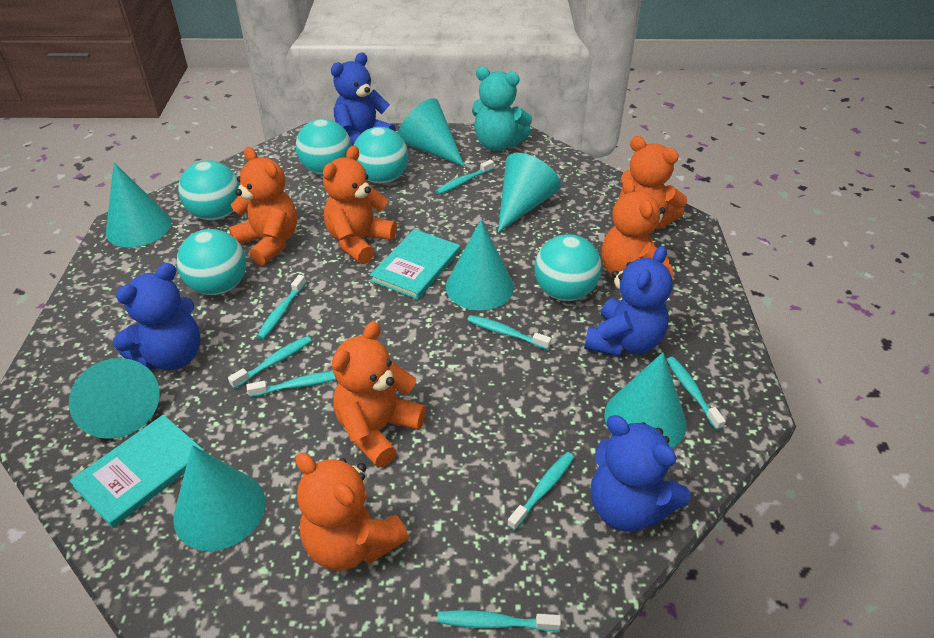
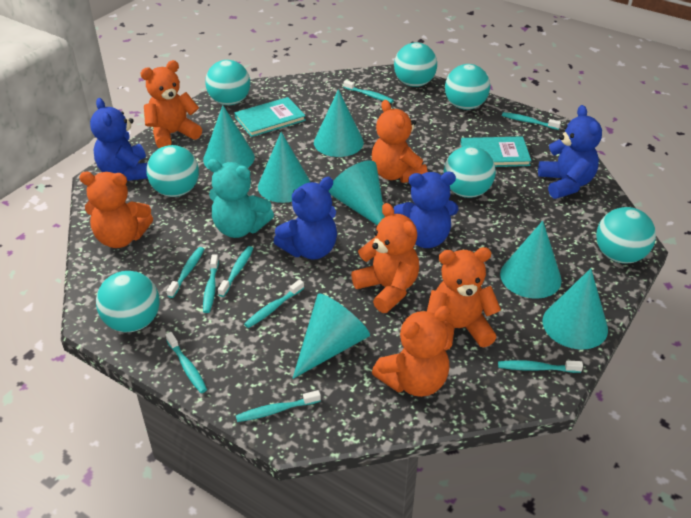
turquoise ball: 5 -> 7
turquoise toothbrush: 8 -> 9

